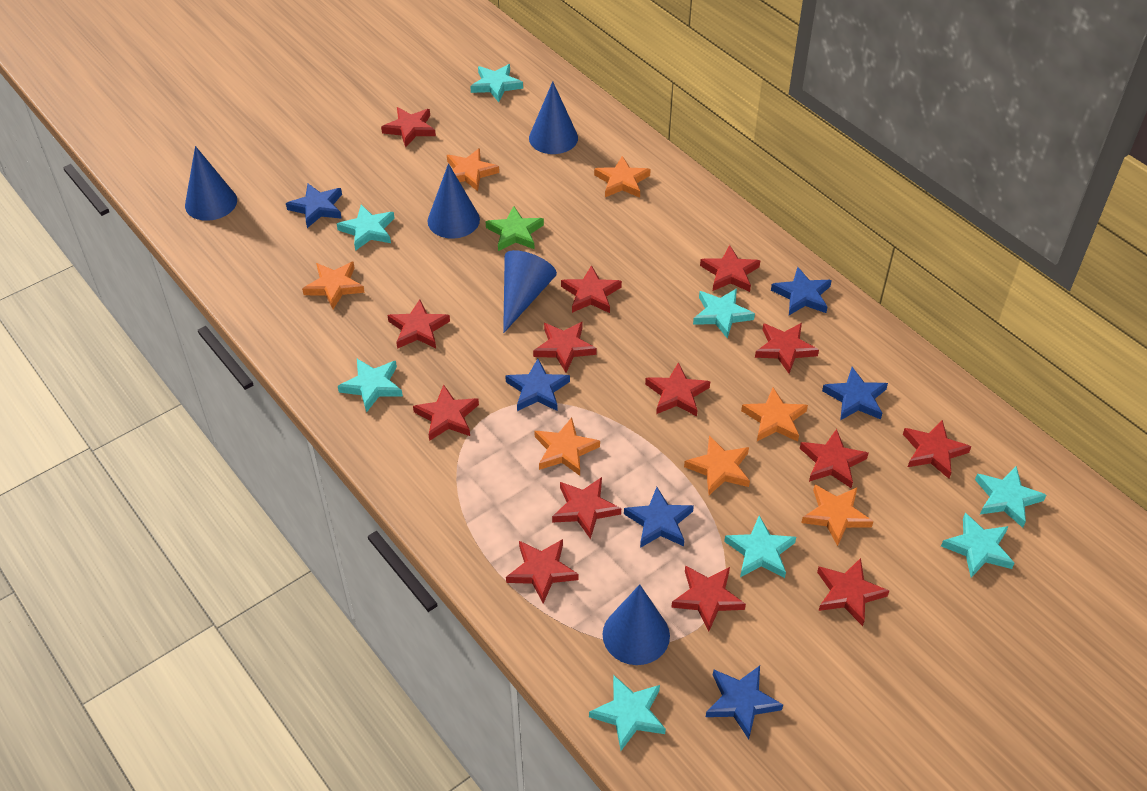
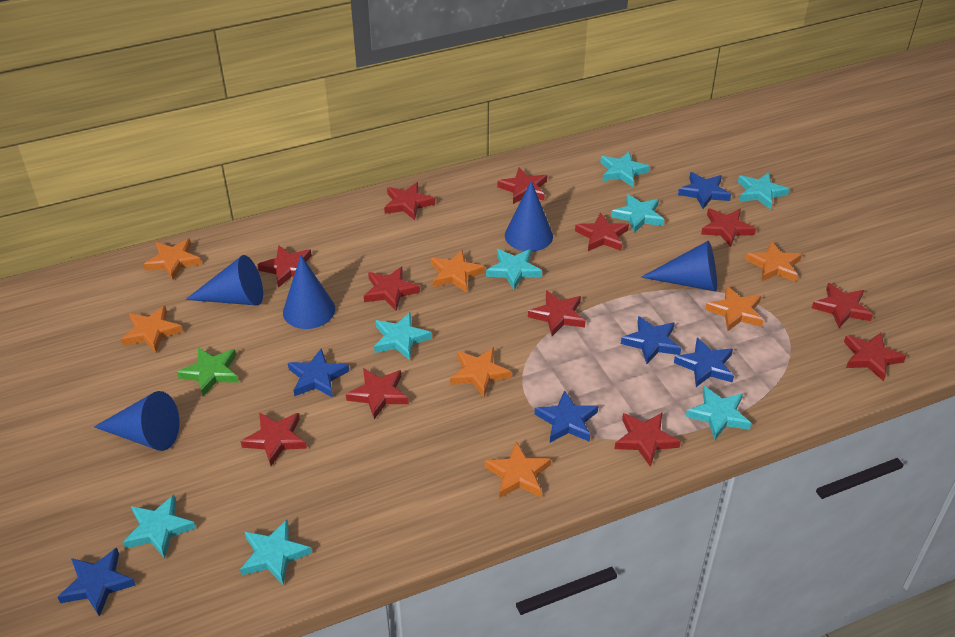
red star: 14 -> 12

